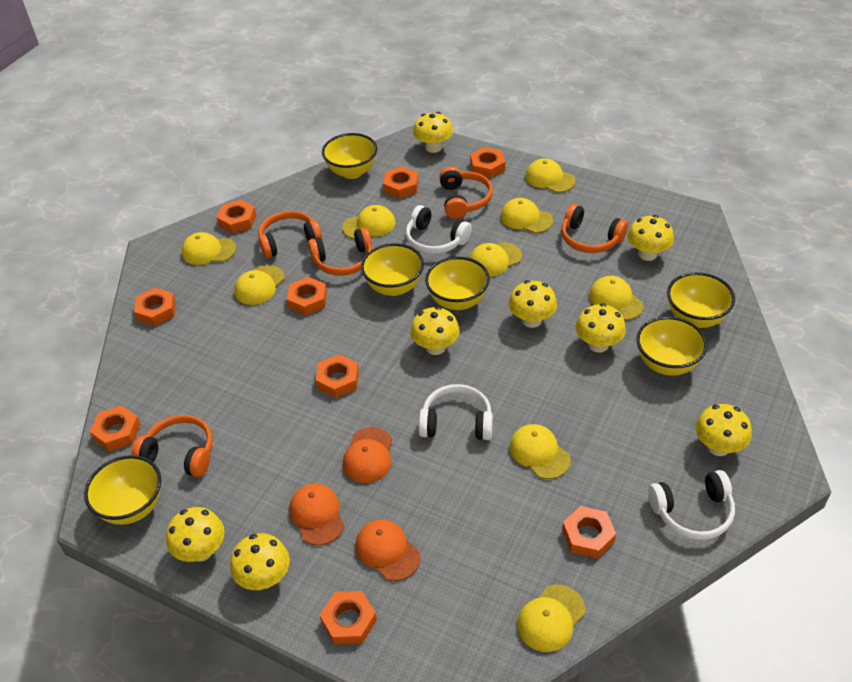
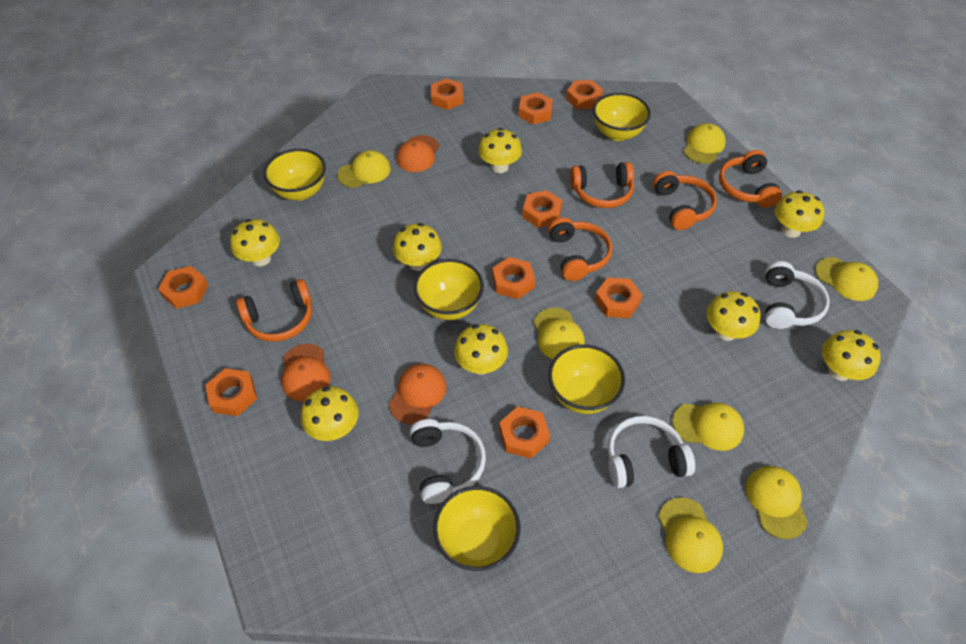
yellow bowl: 6 -> 5
yellow cap: 9 -> 7

